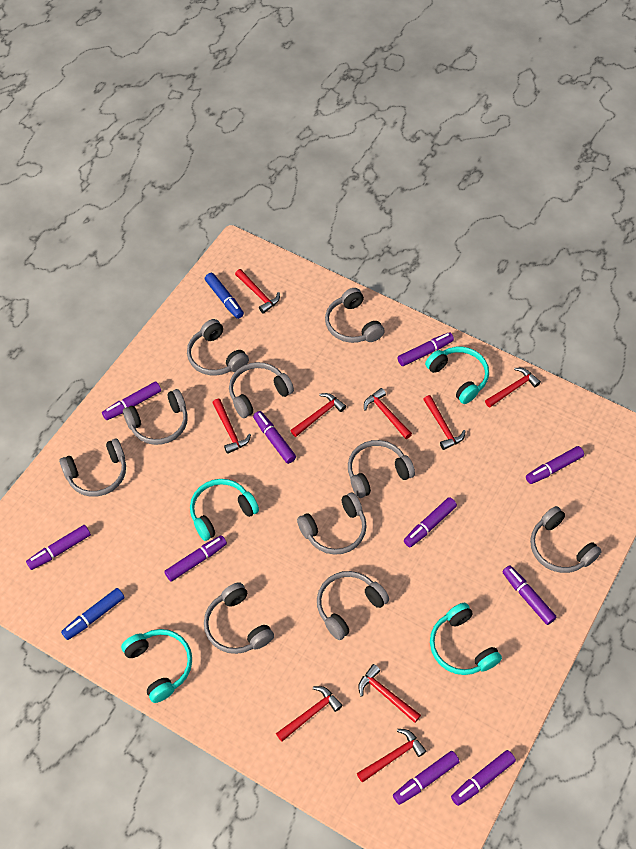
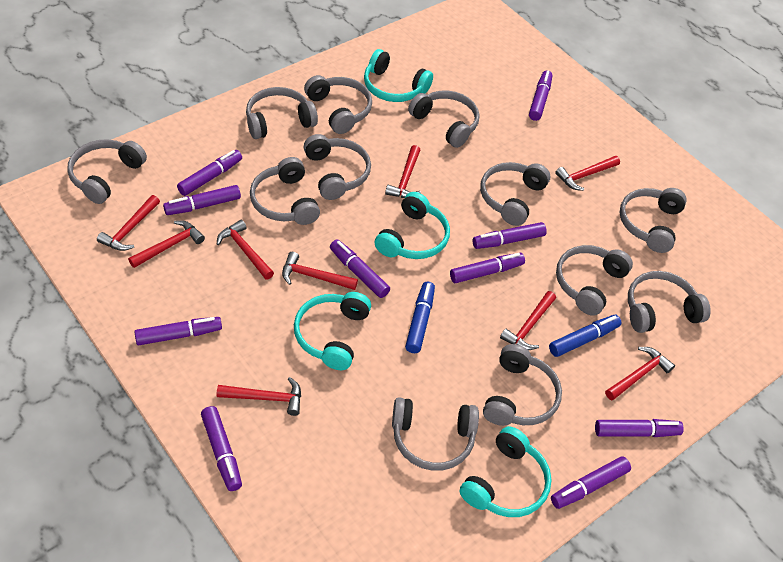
grey headphones: 10 -> 12

